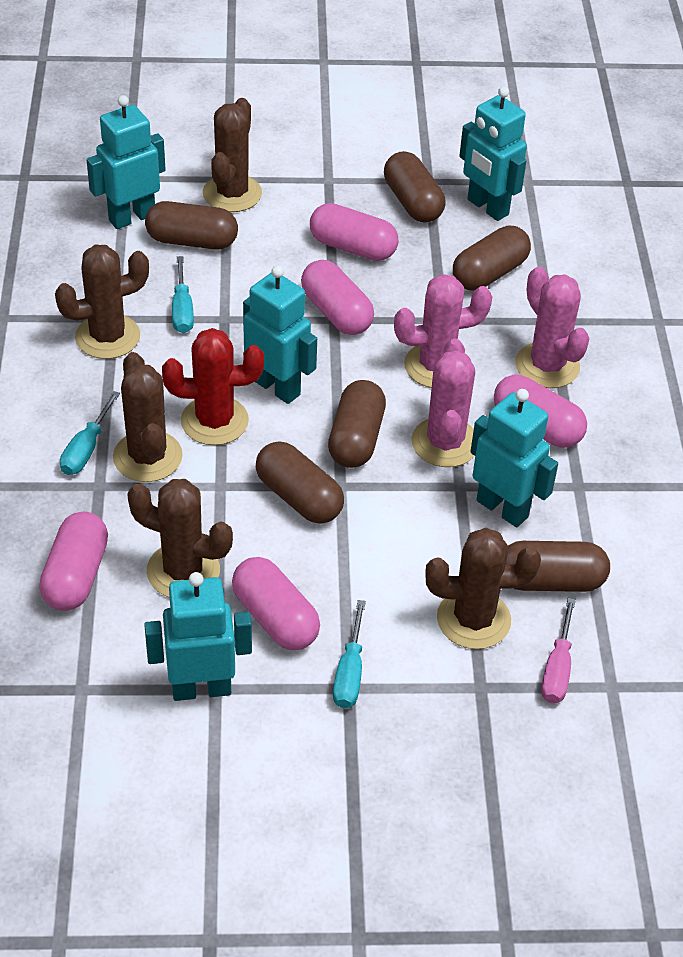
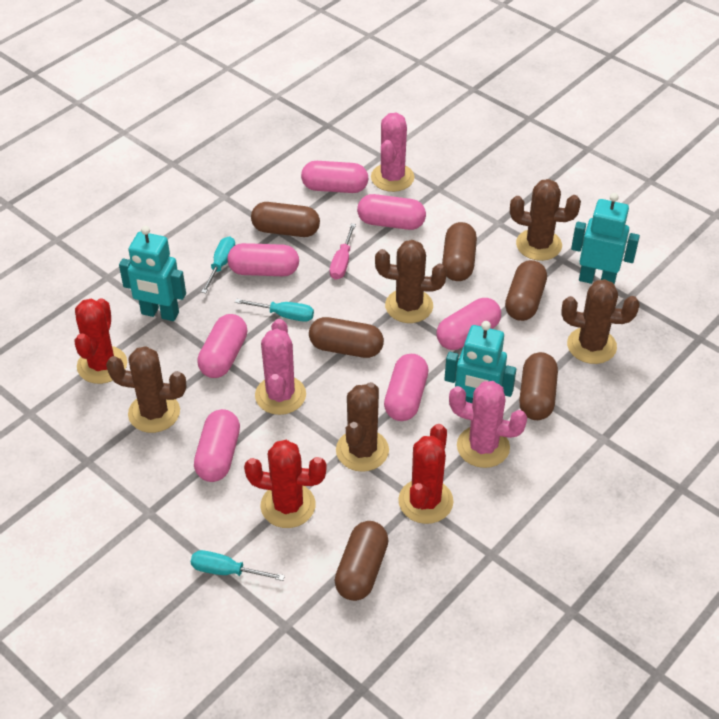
pink capsule: 5 -> 7
red cactus: 1 -> 3
turquoise robot: 5 -> 3

